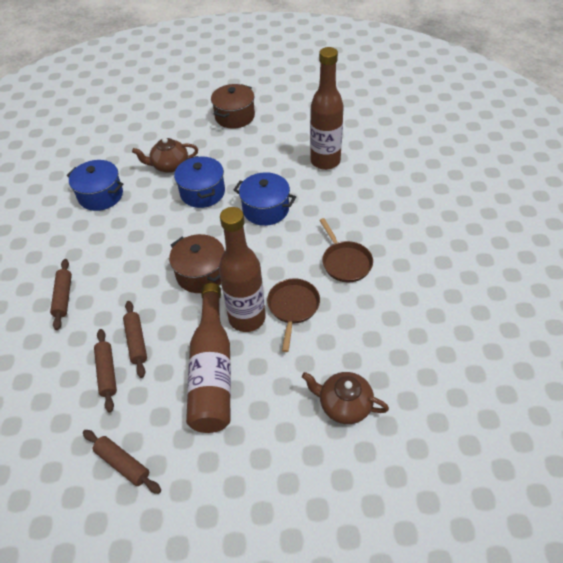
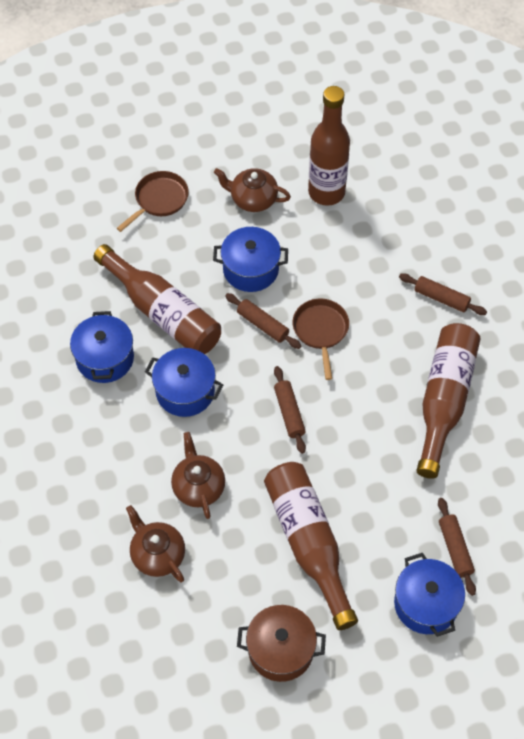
blue pot: 3 -> 4
brown bottle: 3 -> 4
brown pot: 2 -> 1
brown teapot: 2 -> 3

